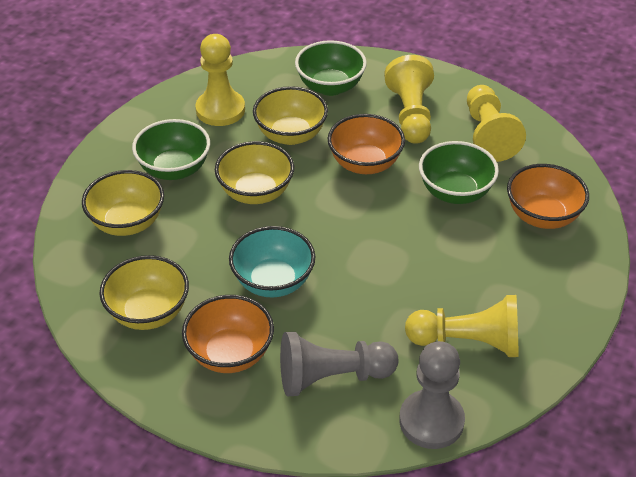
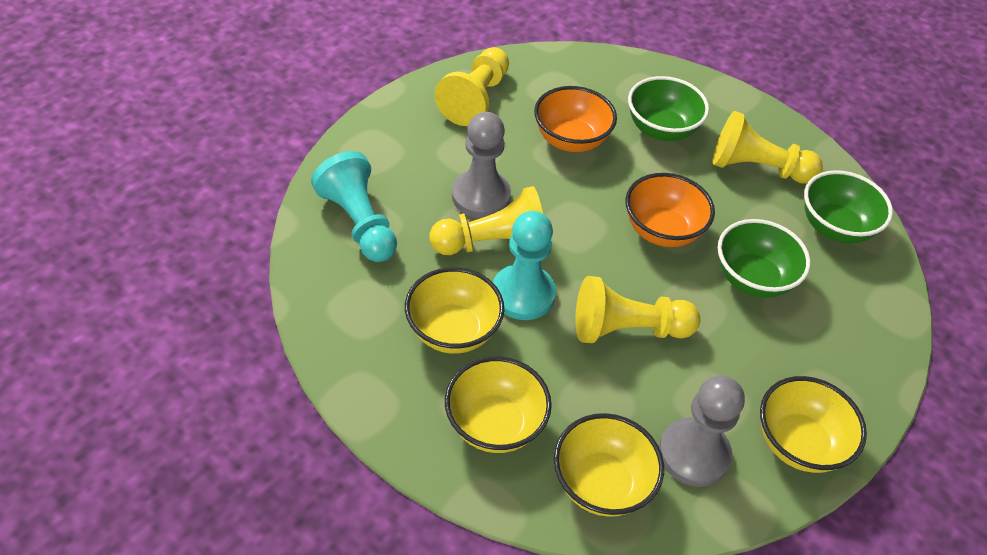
orange bowl: 3 -> 2
turquoise bowl: 1 -> 0
turquoise pawn: 0 -> 2

